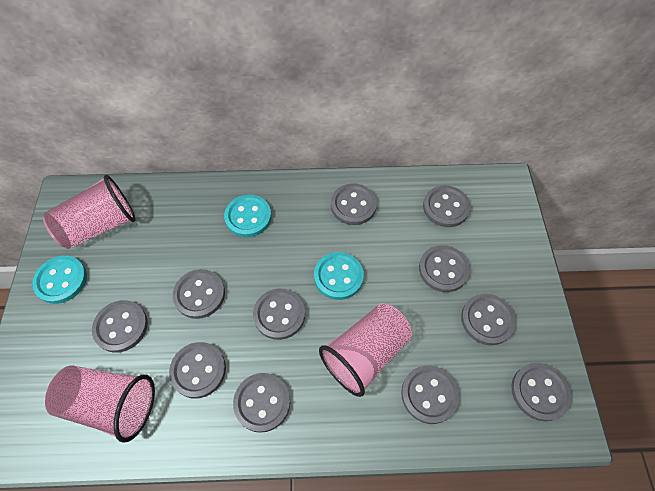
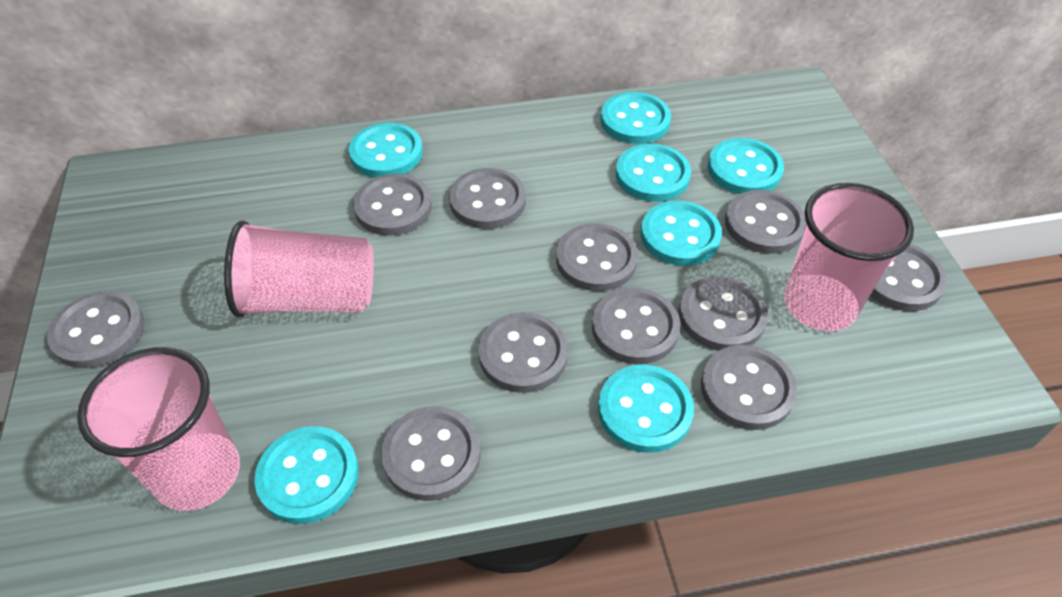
turquoise button: 3 -> 7

